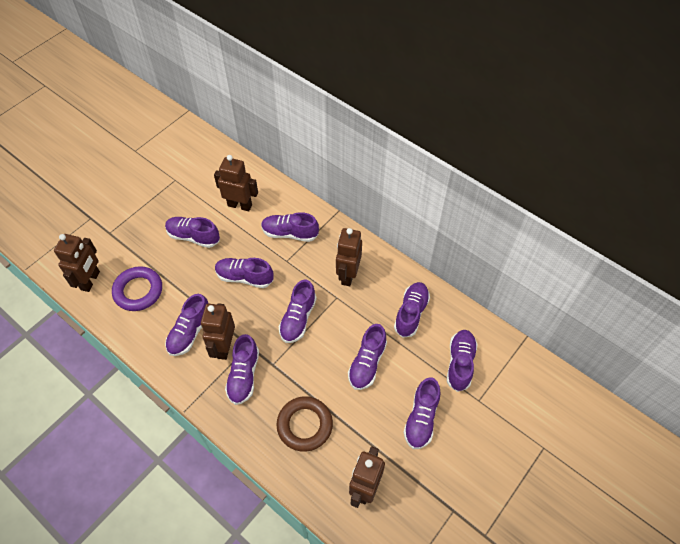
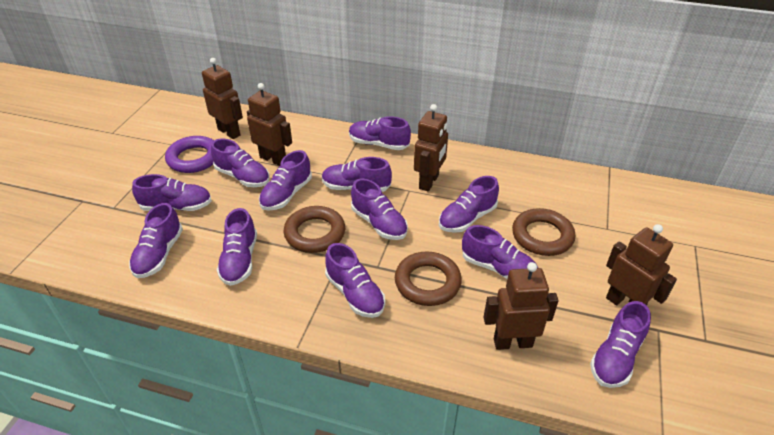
brown ring: 1 -> 3
purple shoe: 10 -> 12

